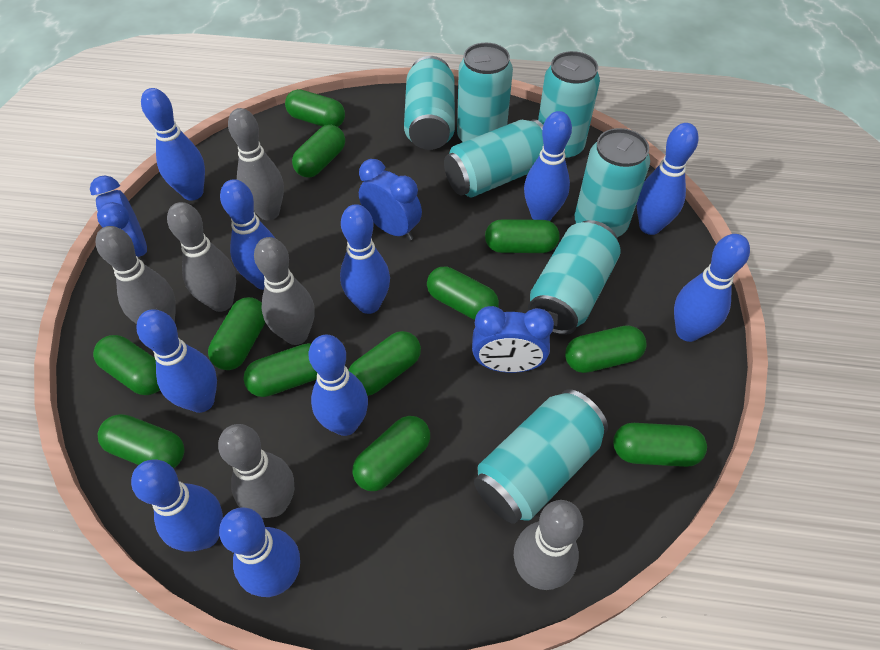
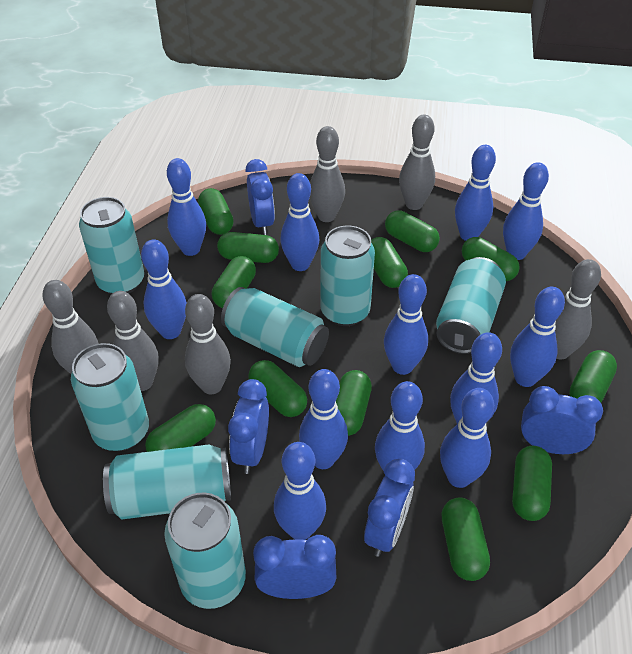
blue bowling pin: 10 -> 12
blue clock: 3 -> 5

